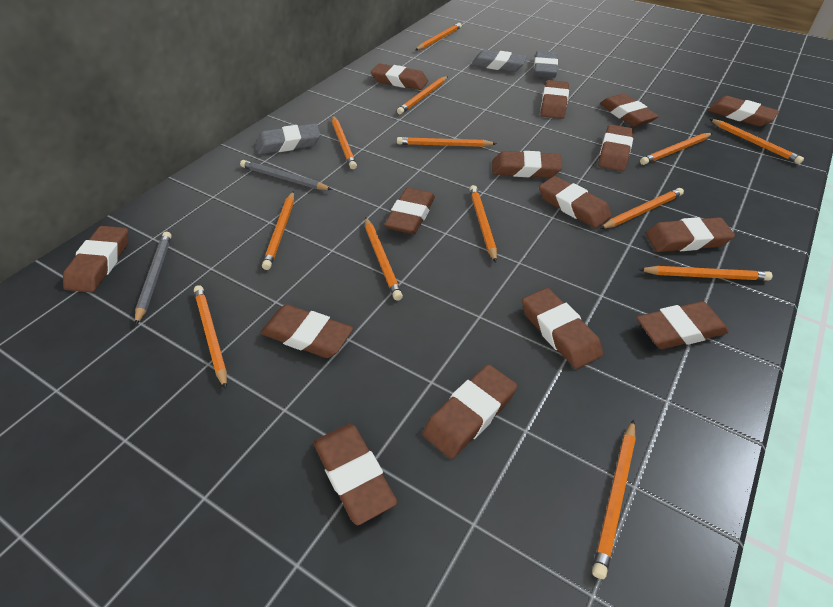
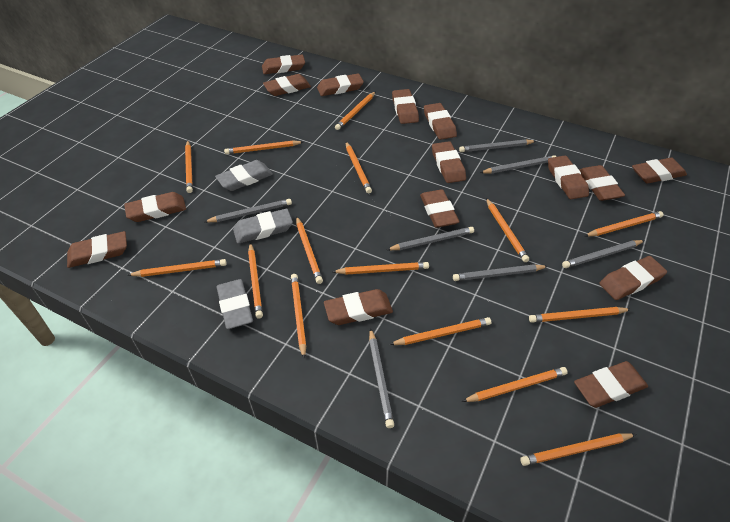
grey pencil: 2 -> 7
orange pencil: 13 -> 15

